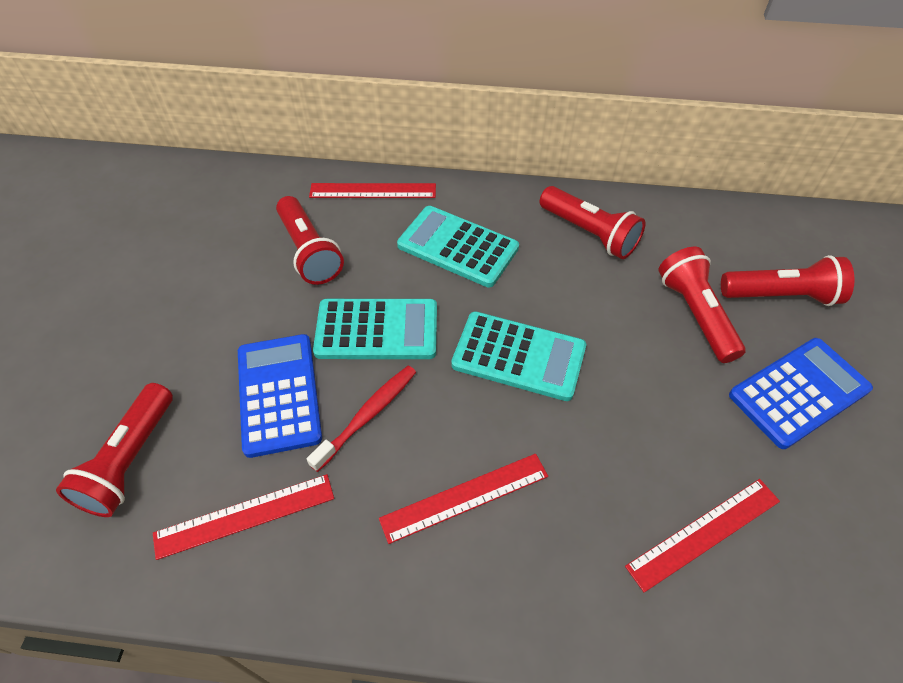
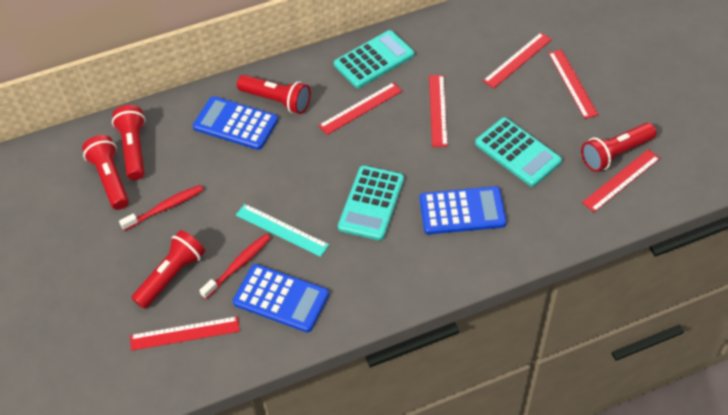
blue calculator: 2 -> 3
red ruler: 4 -> 6
red toothbrush: 1 -> 2
turquoise ruler: 0 -> 1

